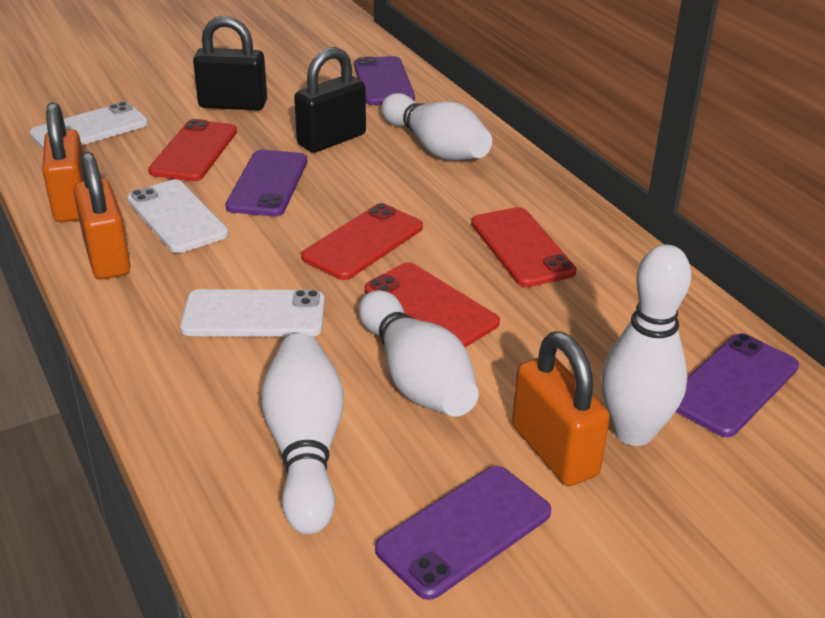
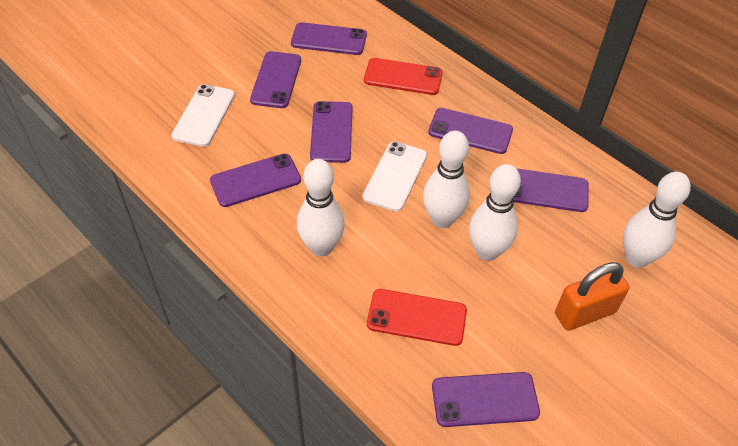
black padlock: 2 -> 0
orange padlock: 3 -> 1
purple phone: 4 -> 7
red phone: 4 -> 2
white phone: 3 -> 2

